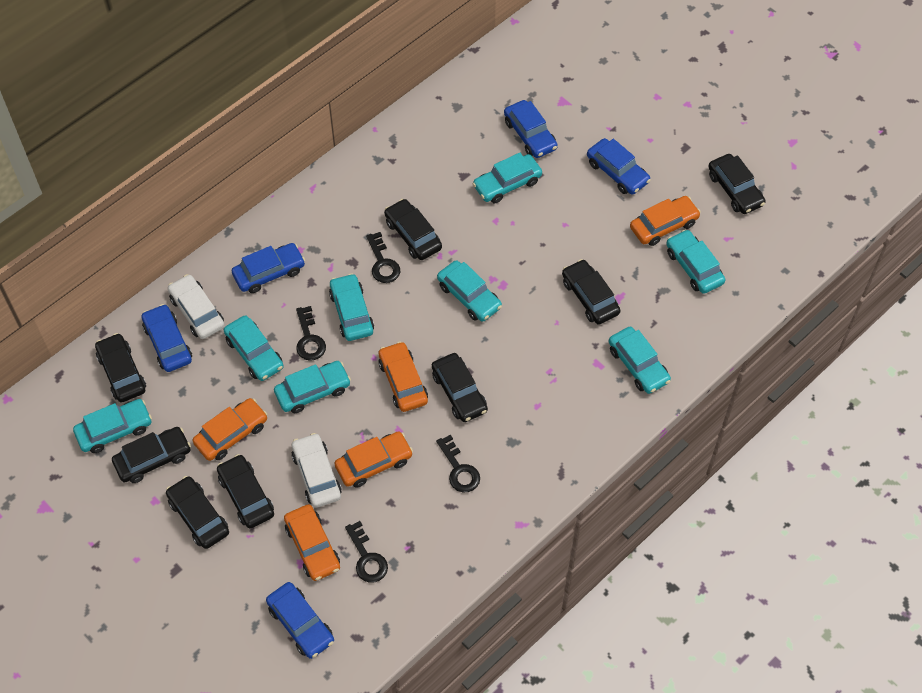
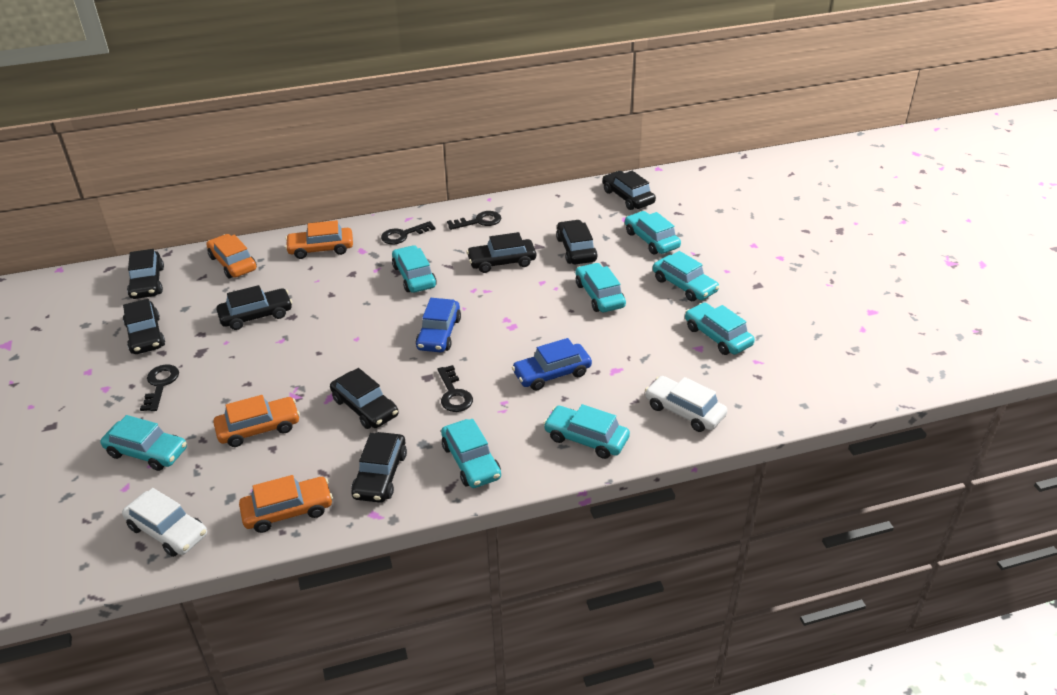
blue car: 5 -> 2
orange car: 5 -> 4

